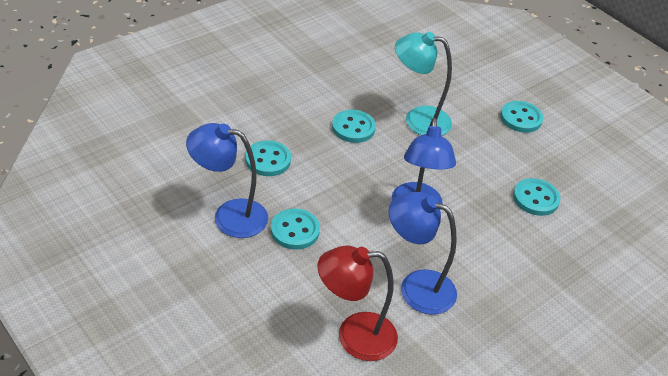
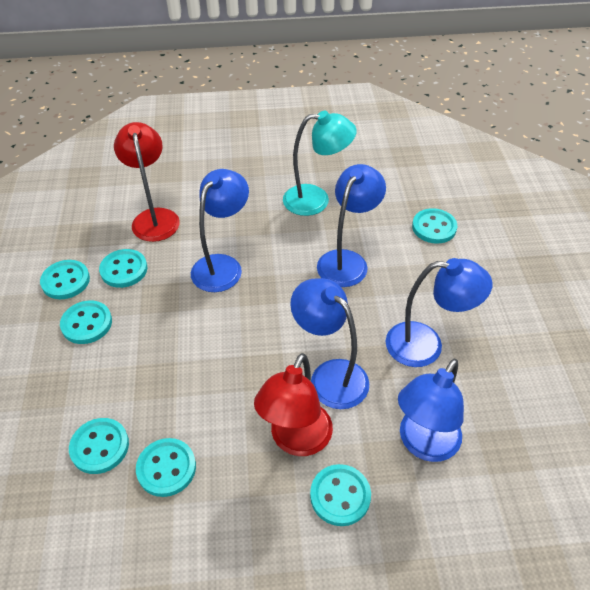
blue lamp: 3 -> 5
red lamp: 1 -> 2
turquoise button: 5 -> 7

